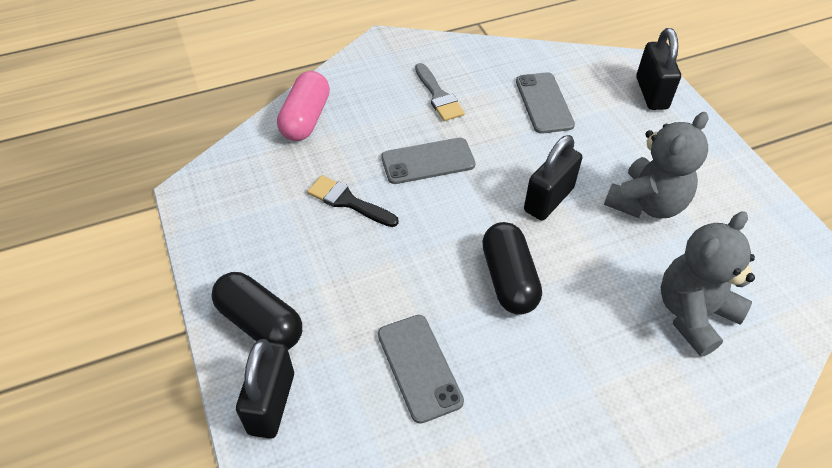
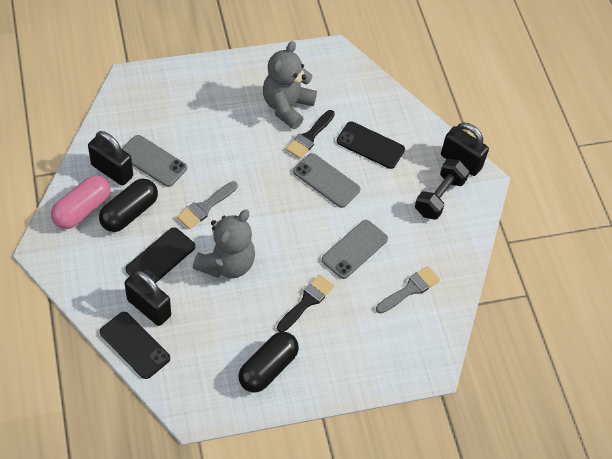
black brush: 1 -> 2
black dumbbell: 0 -> 1
black phone: 0 -> 3
grey brush: 1 -> 2

